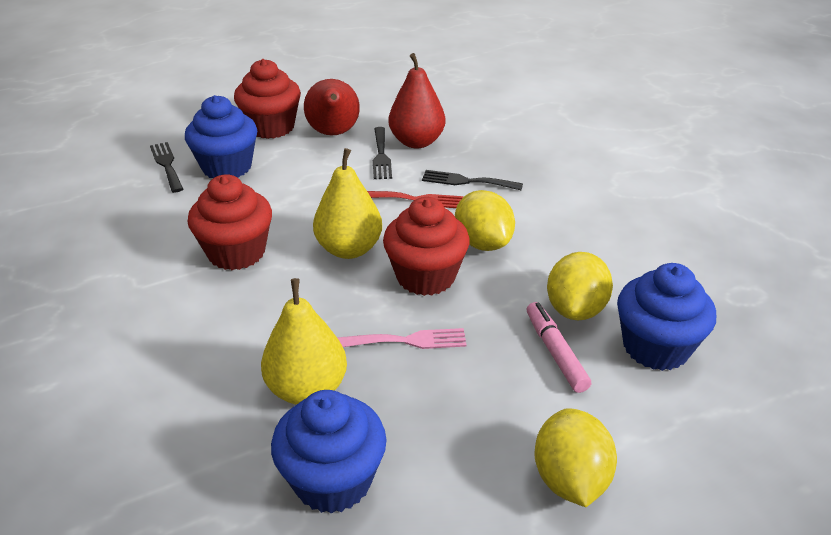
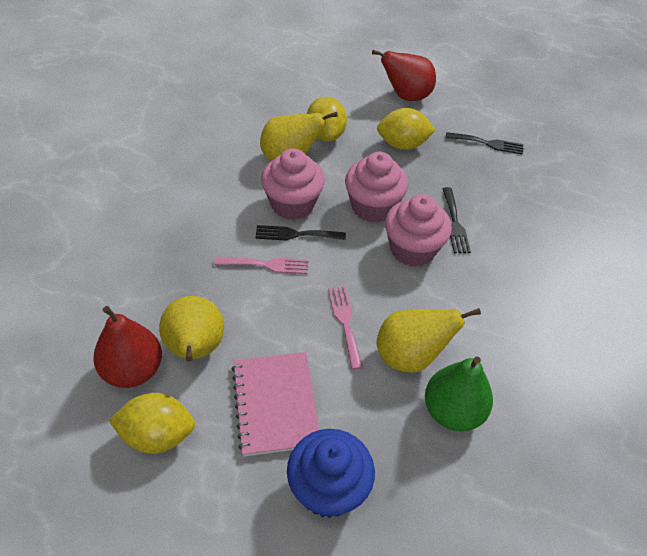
blue cupcake: 3 -> 1
green pear: 0 -> 1
pink cupcake: 0 -> 3
pink fork: 1 -> 2
pink marker: 1 -> 0
pink notebook: 0 -> 1
red cupcake: 3 -> 0
red fork: 1 -> 0
yellow pear: 2 -> 3

